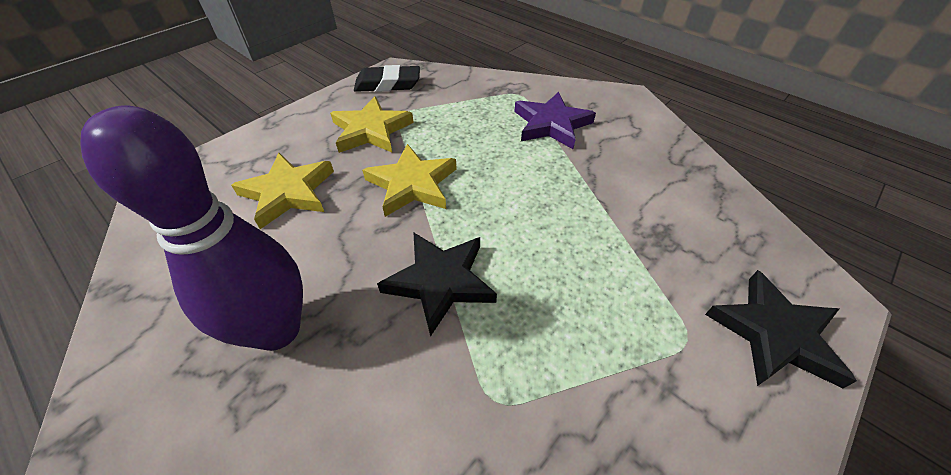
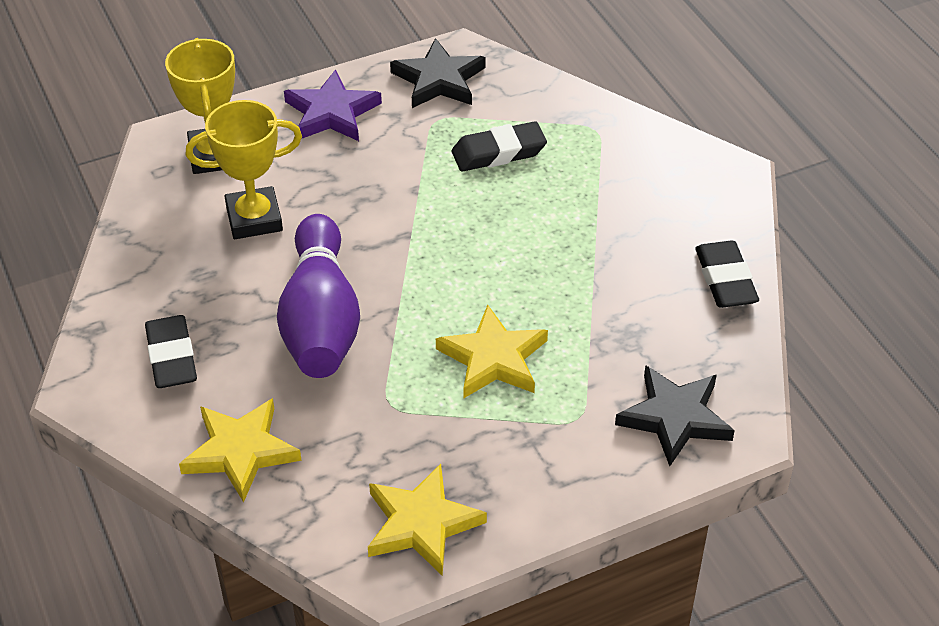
black eraser: 1 -> 3
yellow trophy: 0 -> 2

